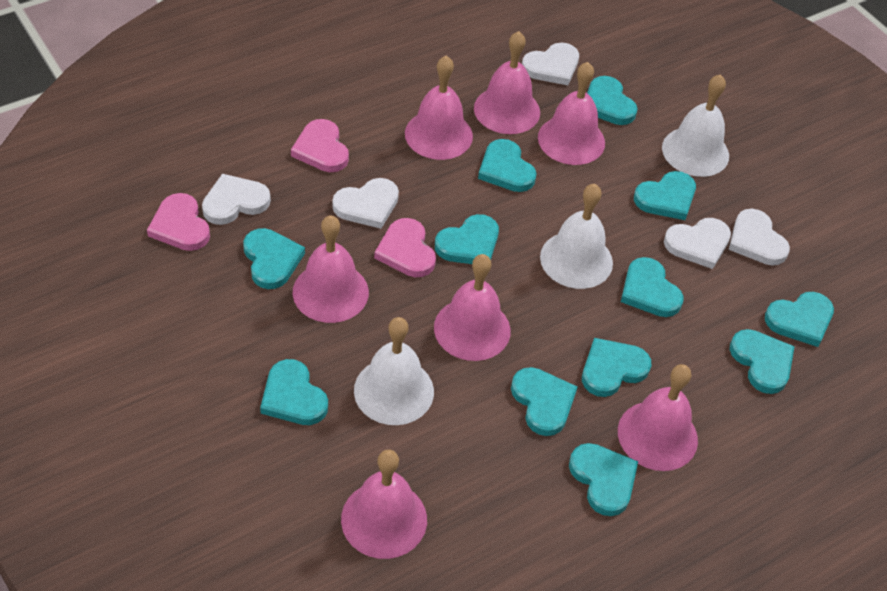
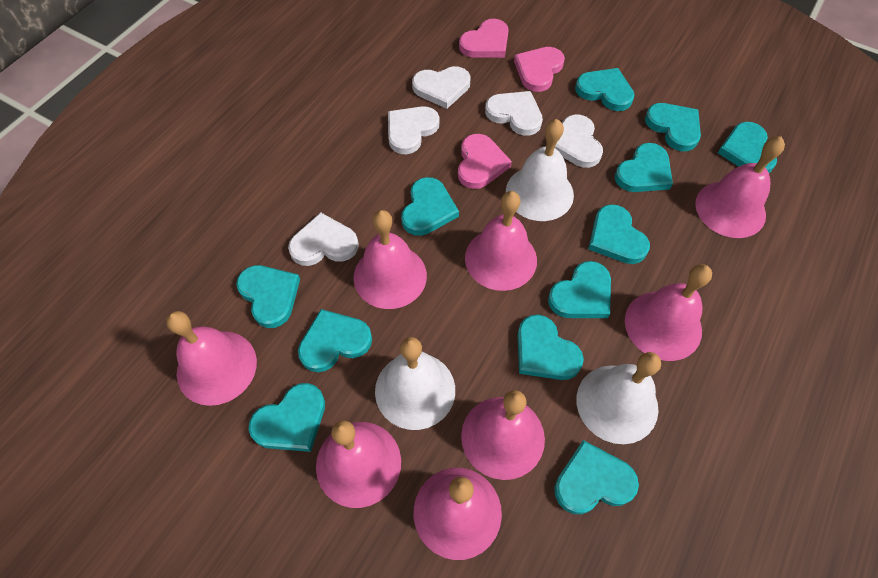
pink bell: 7 -> 8

